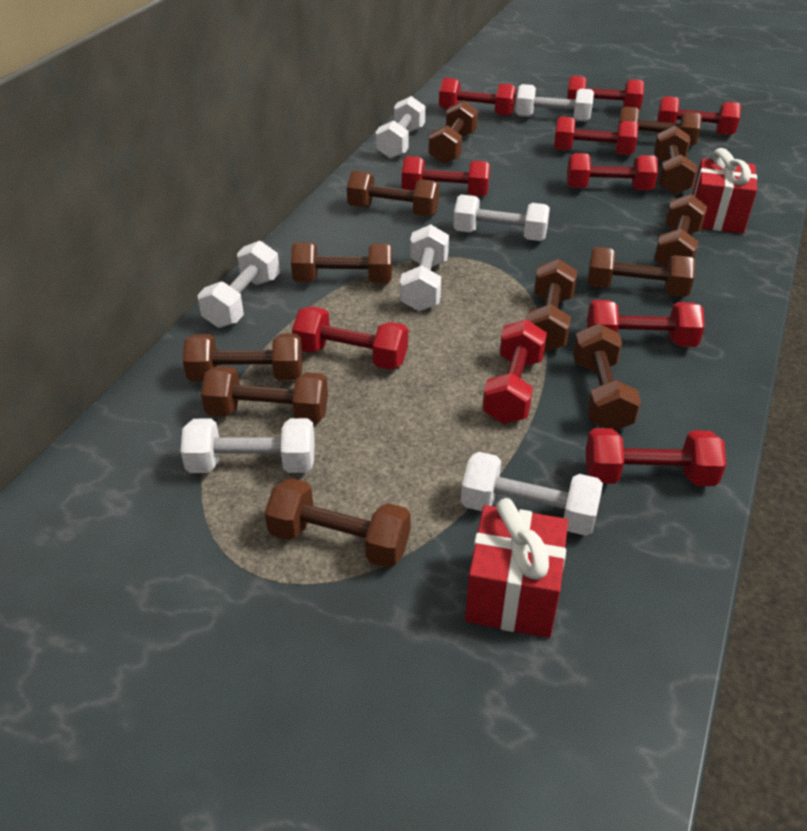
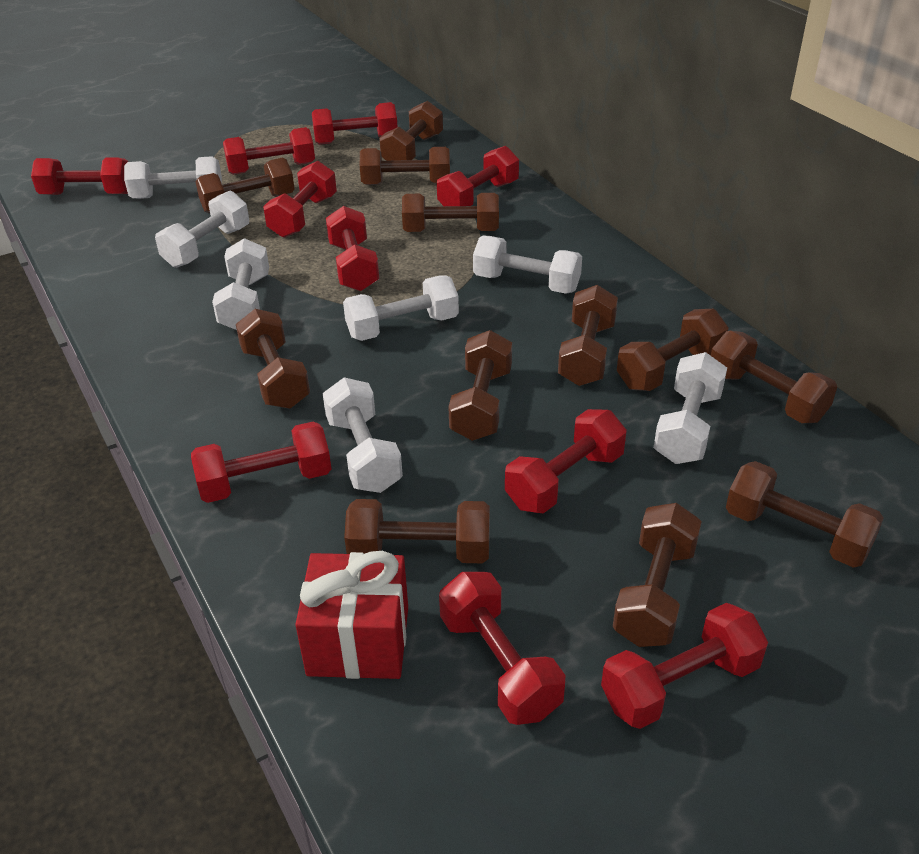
red gift: 2 -> 1

